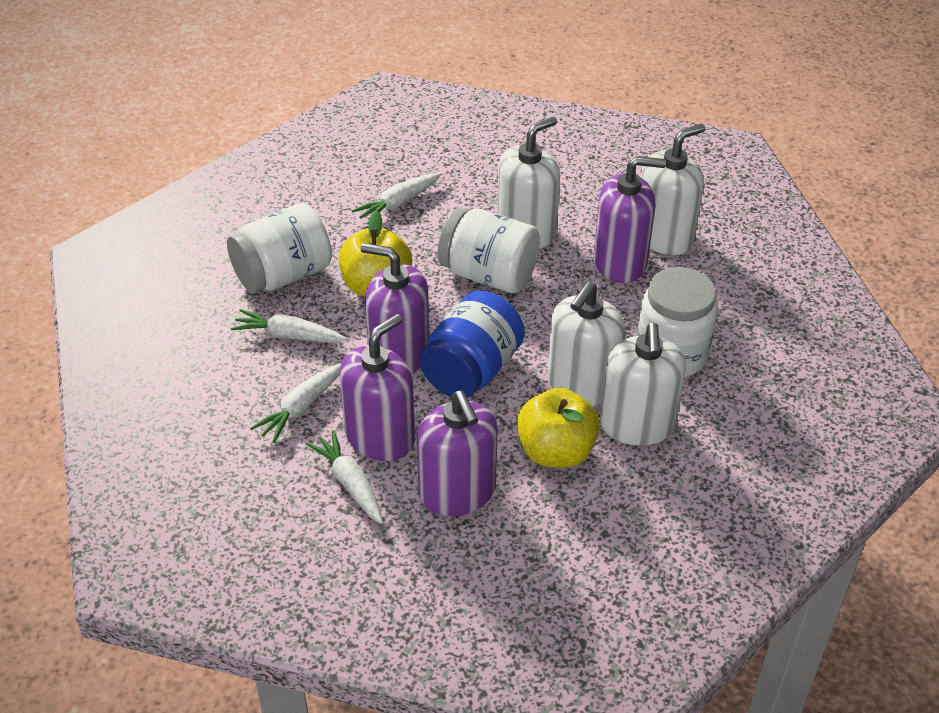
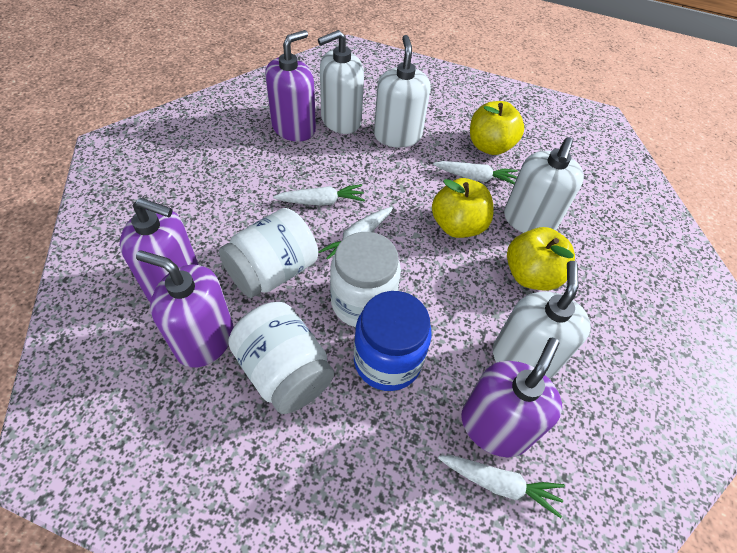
yellow apple: 2 -> 3

